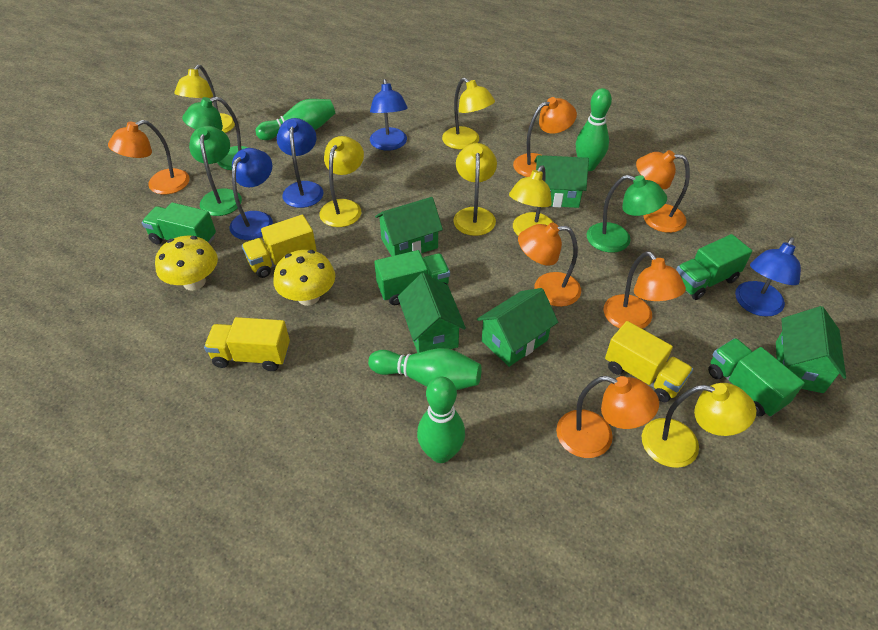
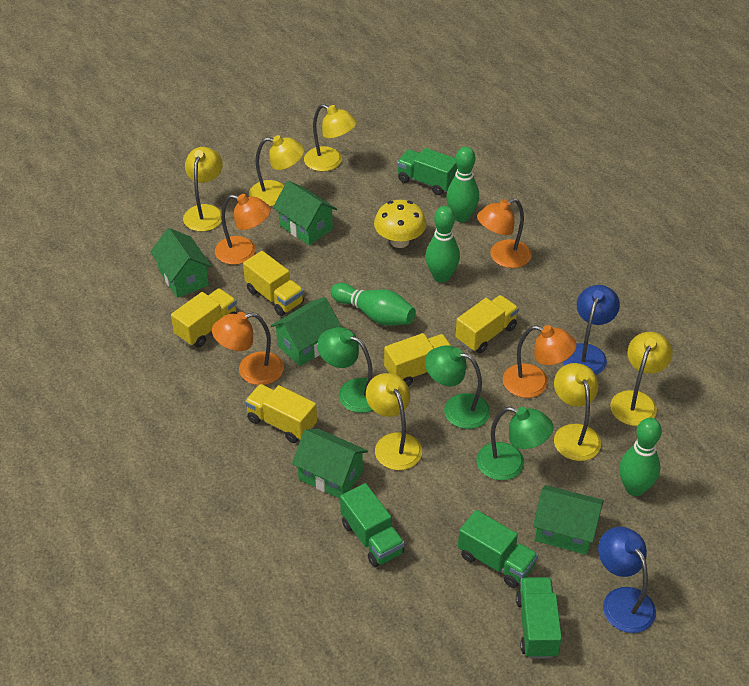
blue lamp: 4 -> 2
orange lamp: 6 -> 4
yellow mushroom: 2 -> 1
yellow truck: 3 -> 5

